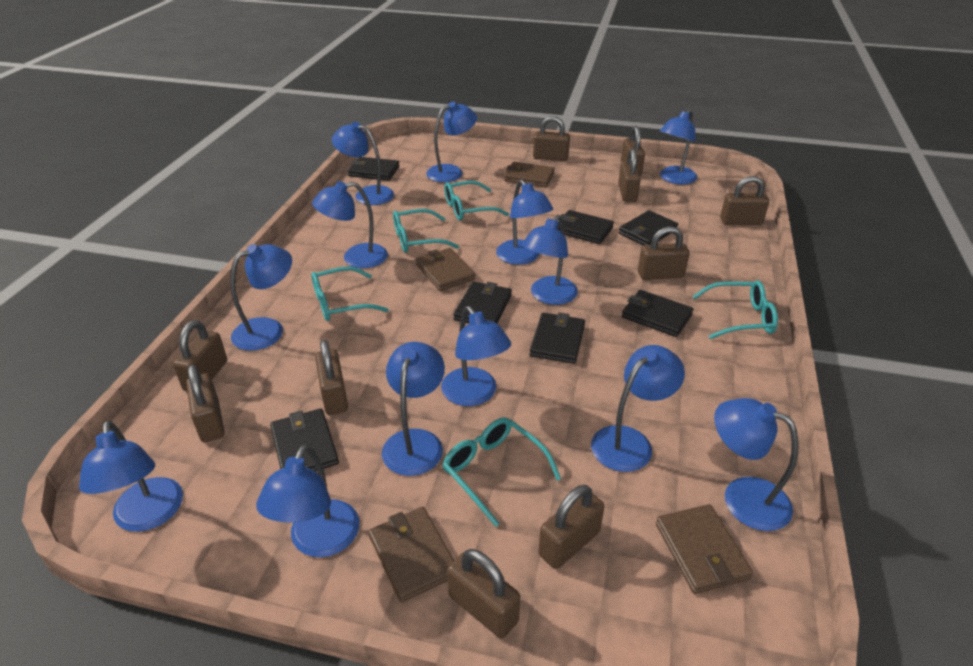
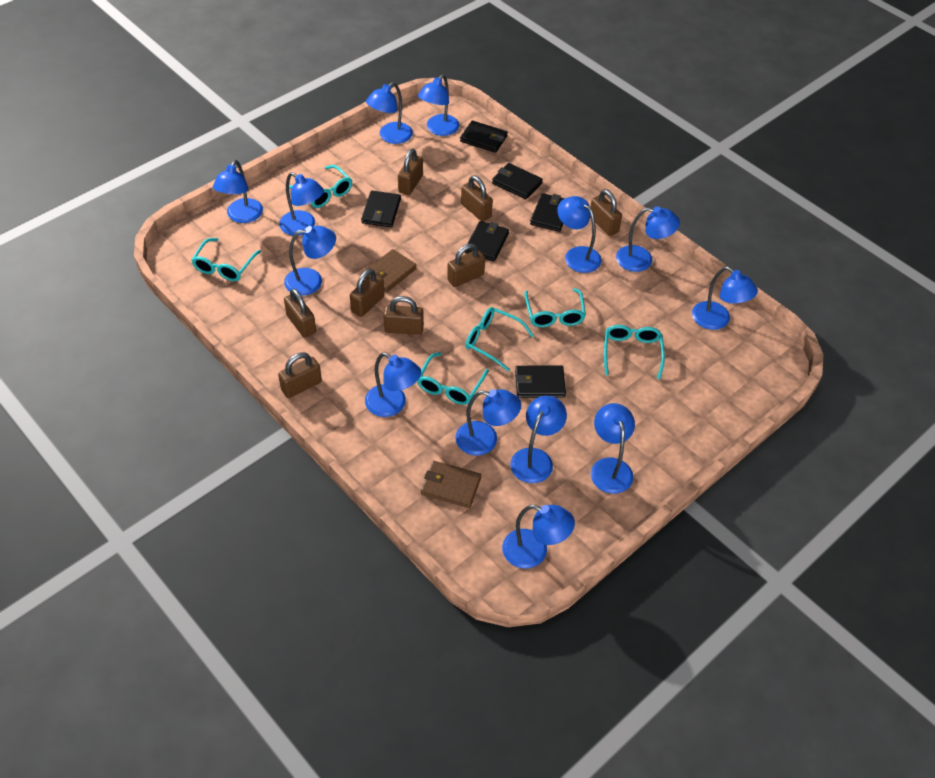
black wallet: 7 -> 6
brown padlock: 10 -> 8
brown wallet: 4 -> 2
turquoise glasses: 5 -> 6

